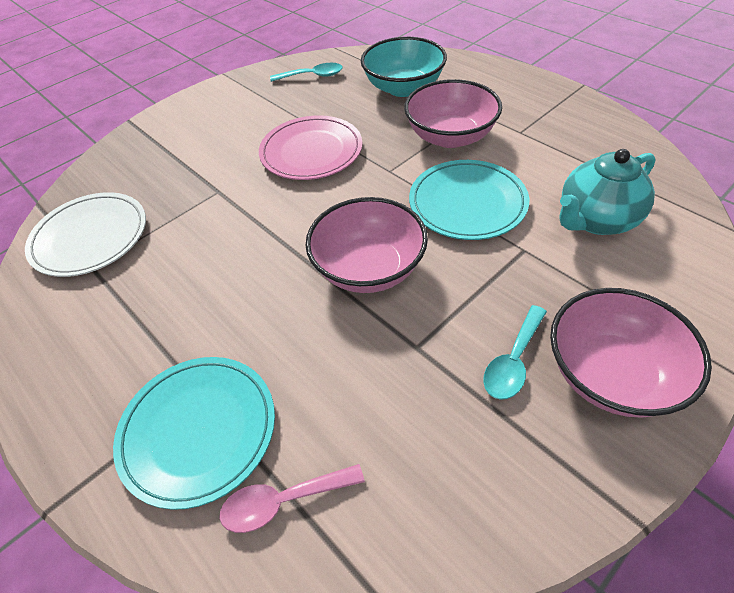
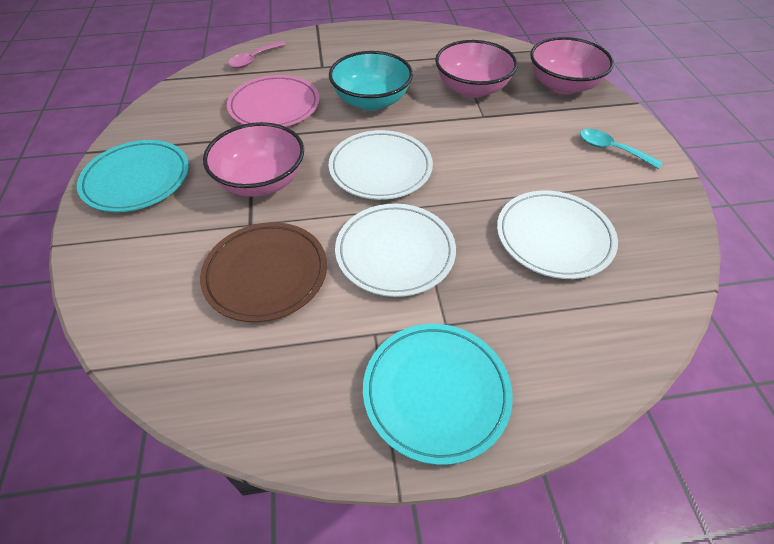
brown plate: 0 -> 1
turquoise spoon: 2 -> 1
turquoise teapot: 1 -> 0
white plate: 1 -> 3

